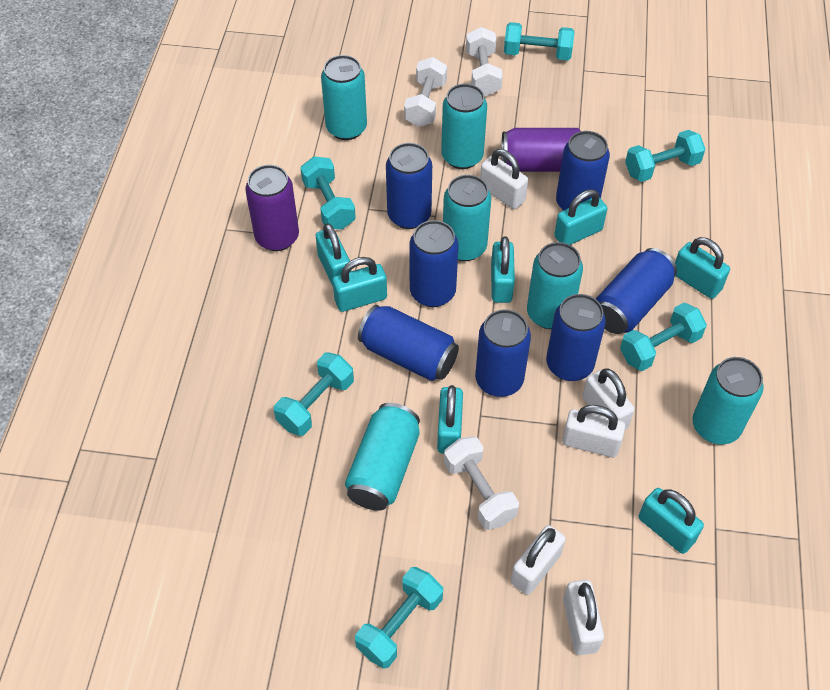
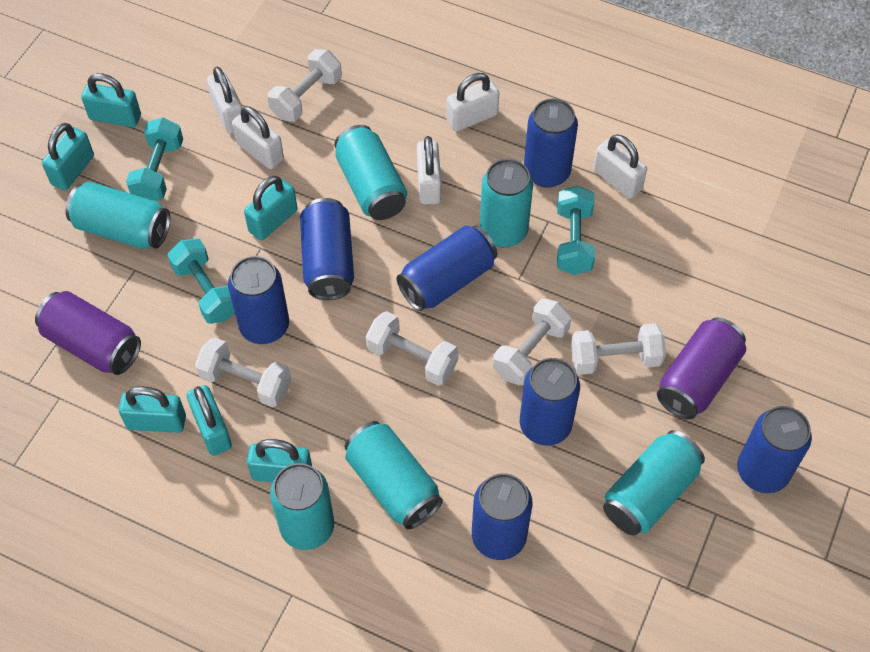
turquoise dumbbell: 6 -> 3
turquoise padlock: 7 -> 6
white dumbbell: 3 -> 5

